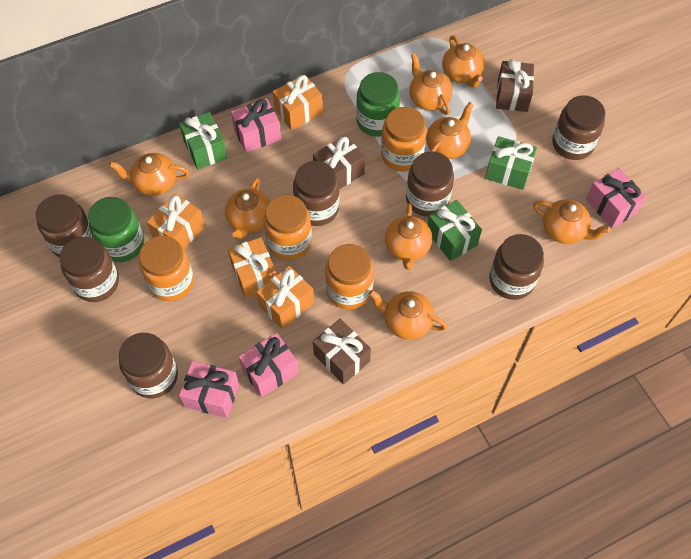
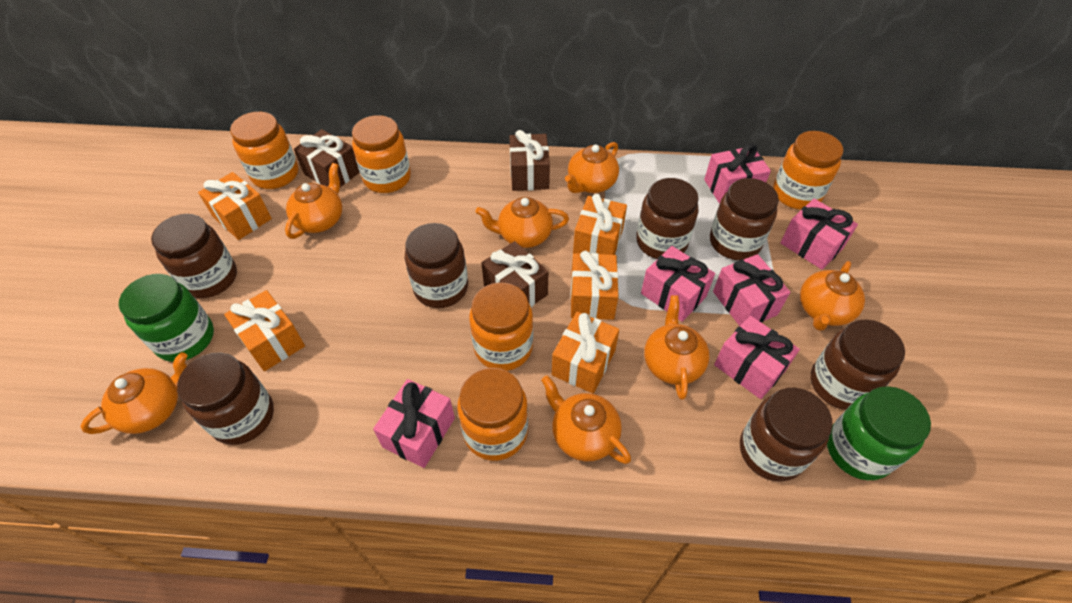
green gift: 3 -> 0
orange gift: 4 -> 5
orange jar: 4 -> 5
orange teapot: 8 -> 7
pink gift: 4 -> 6

